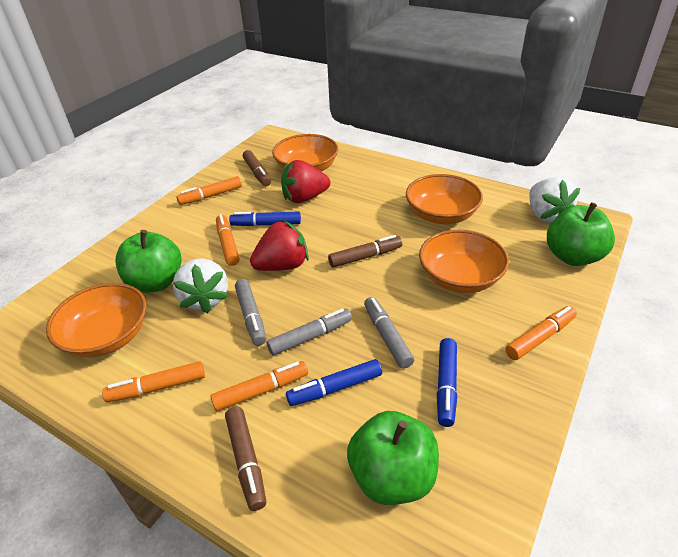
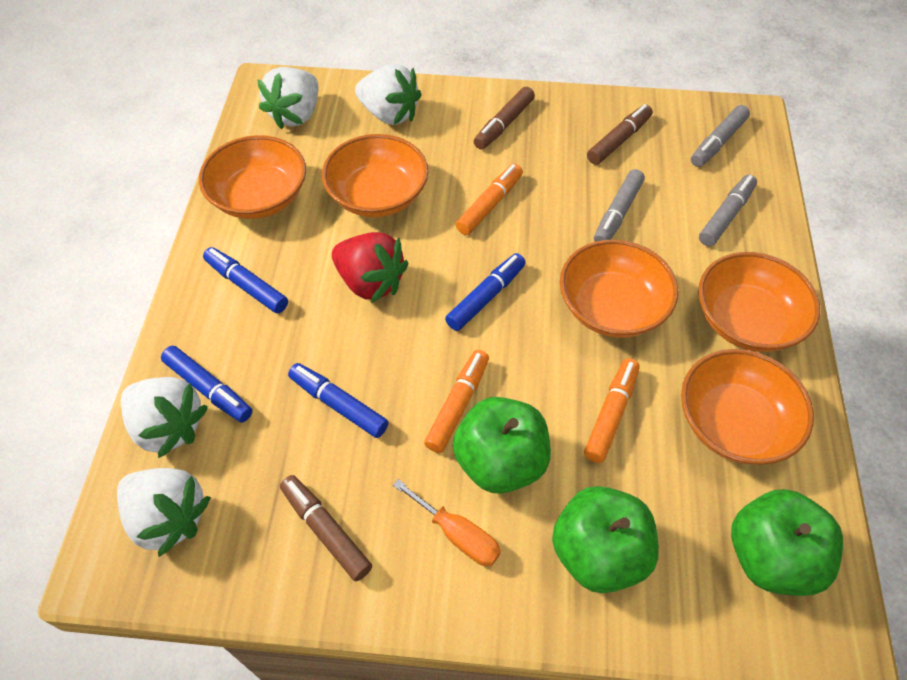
blue marker: 3 -> 4
orange bowl: 4 -> 5
orange marker: 5 -> 3
orange screwdriver: 0 -> 1
red strawberry: 2 -> 1
white strawberry: 2 -> 4

